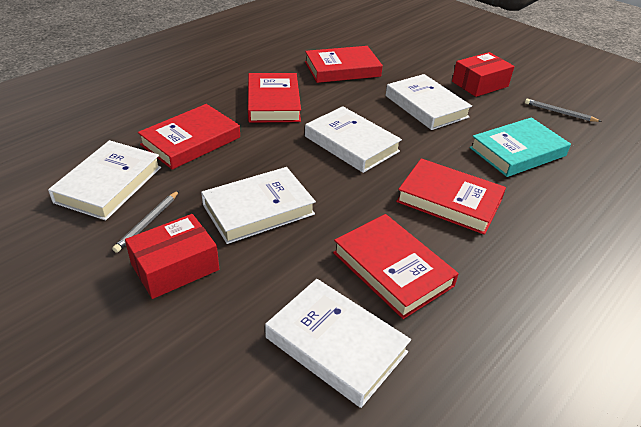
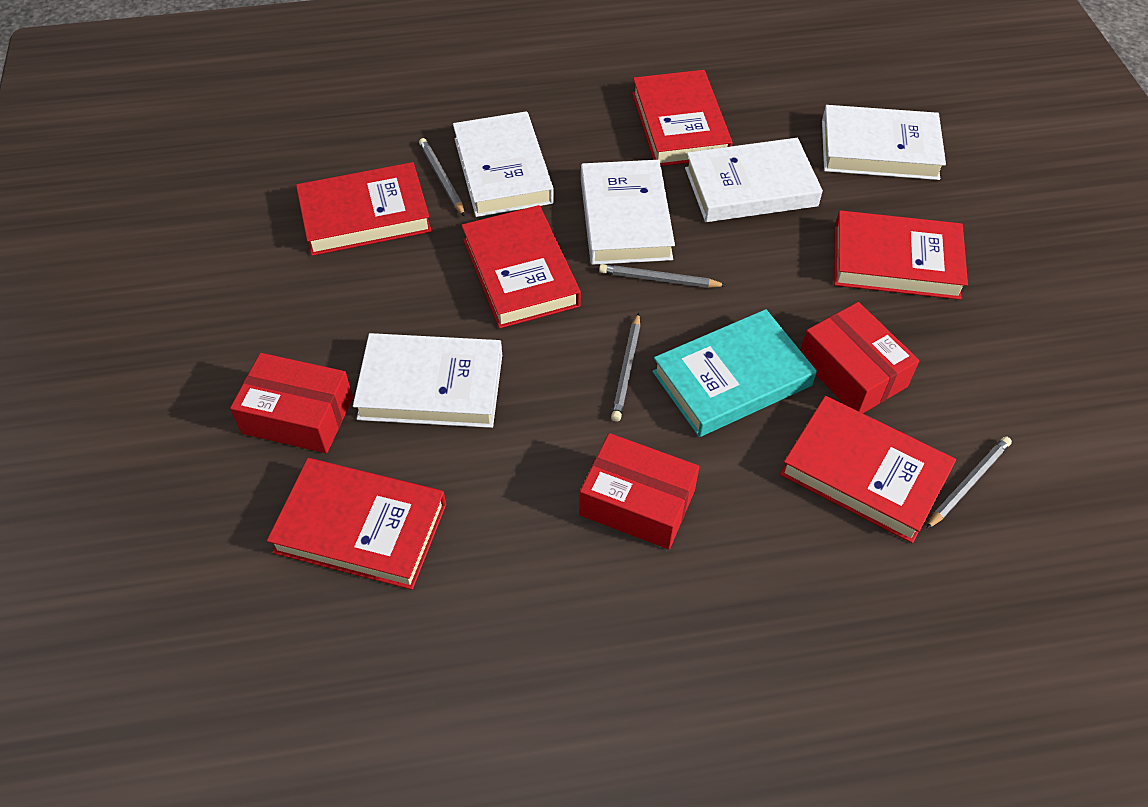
grey pencil: 2 -> 4
red book: 5 -> 6
red box: 2 -> 3

